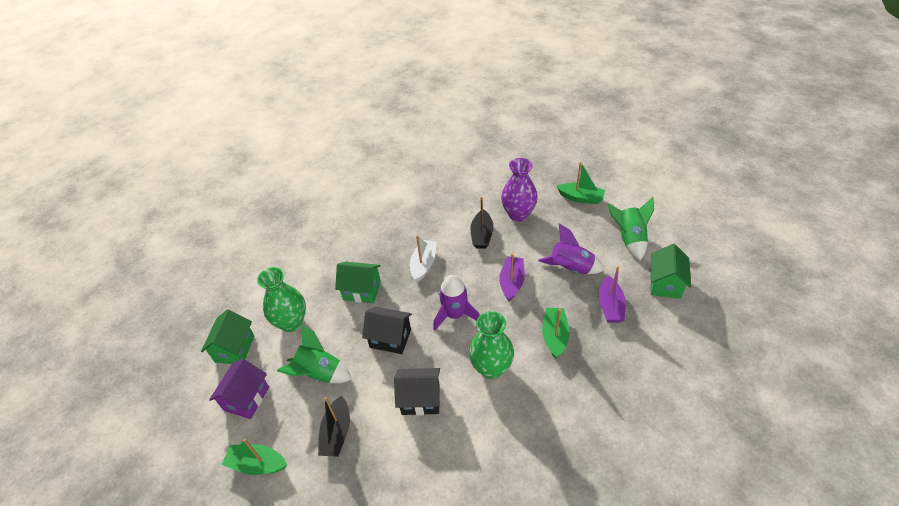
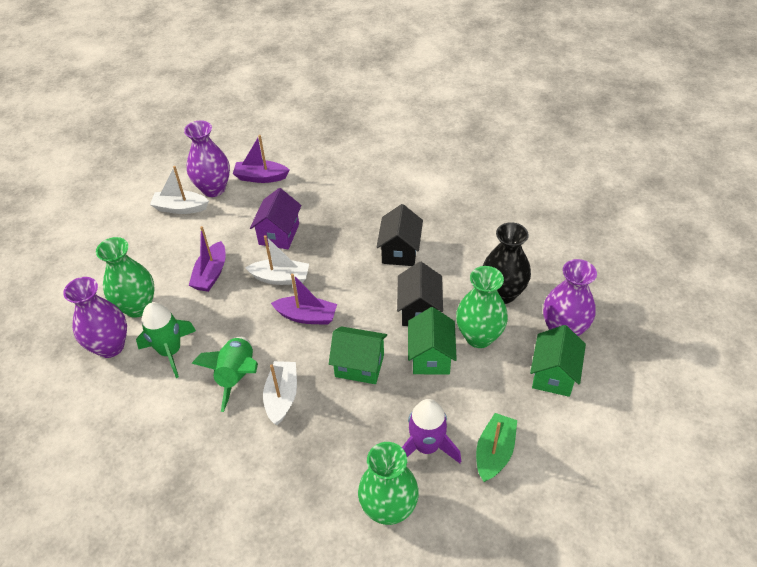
black boat: 2 -> 0
black vase: 0 -> 1
green boat: 3 -> 1
green vase: 2 -> 3
purple boat: 2 -> 3
purple rocket: 2 -> 1
purple vase: 1 -> 3
white boat: 1 -> 3

